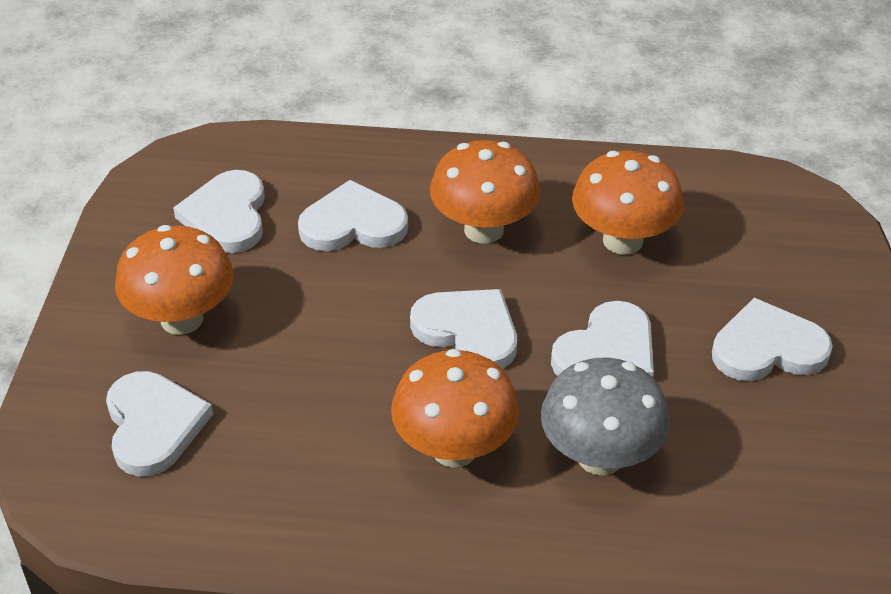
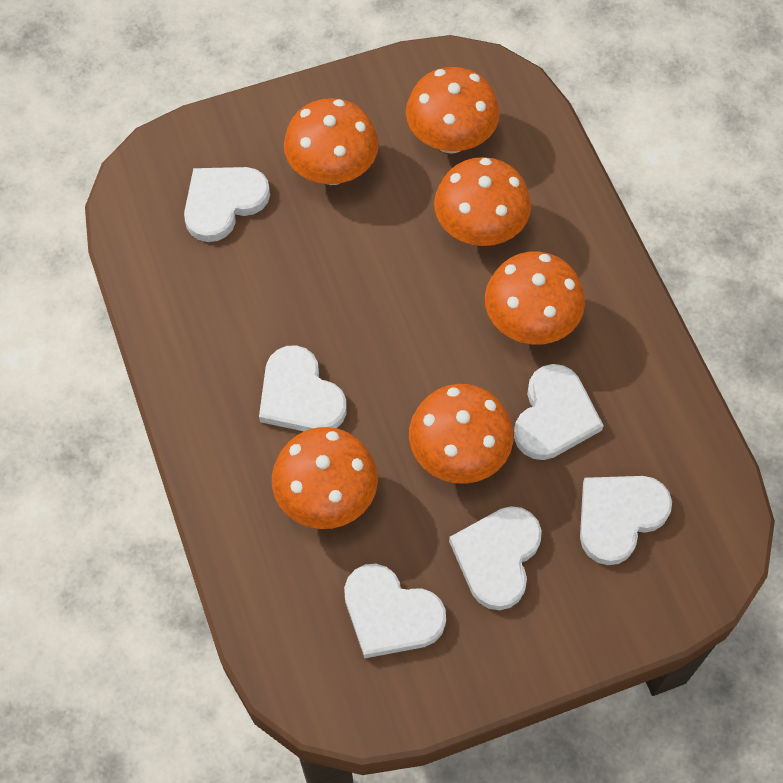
grey mushroom: 1 -> 0
orange mushroom: 4 -> 6

